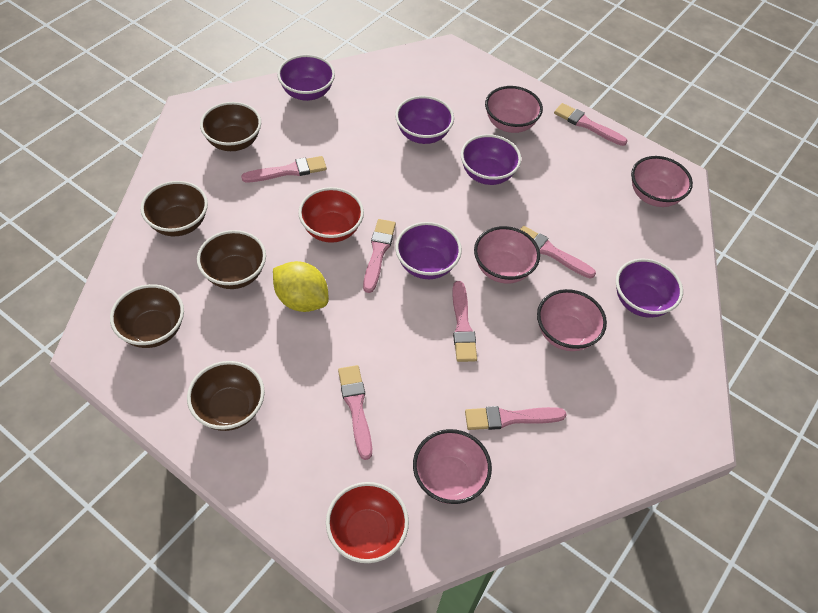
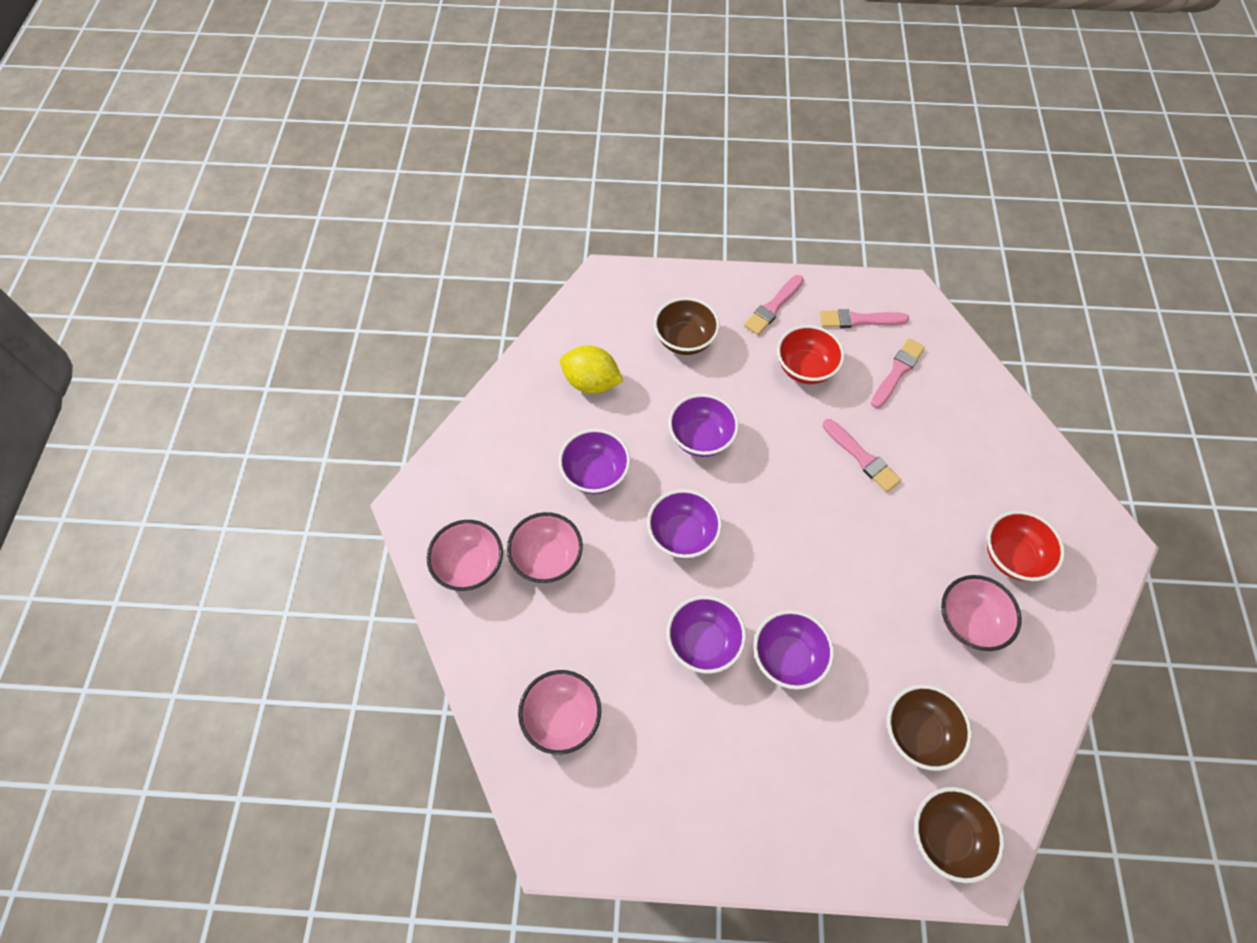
brown bowl: 5 -> 3
pink bowl: 5 -> 4
pink brush: 7 -> 4

